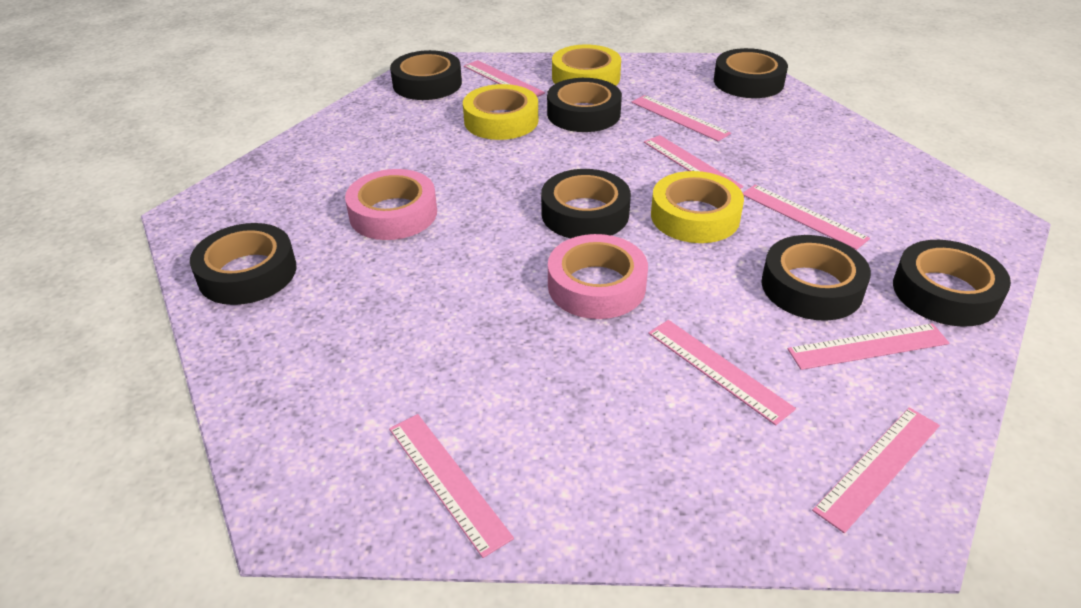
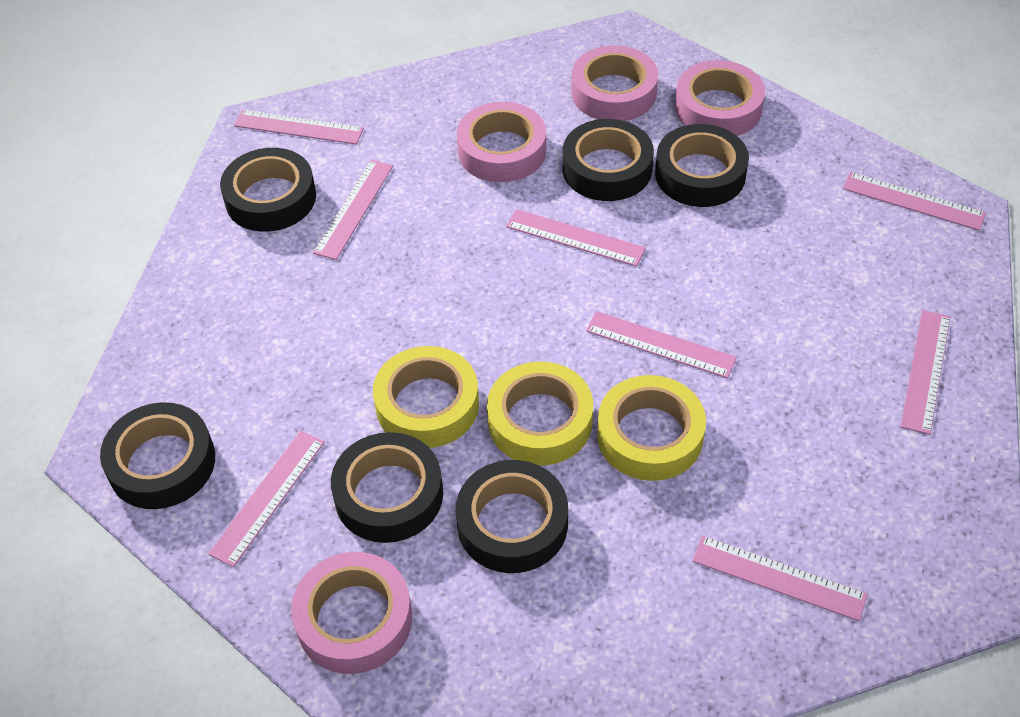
black tape: 7 -> 6
pink tape: 2 -> 4

